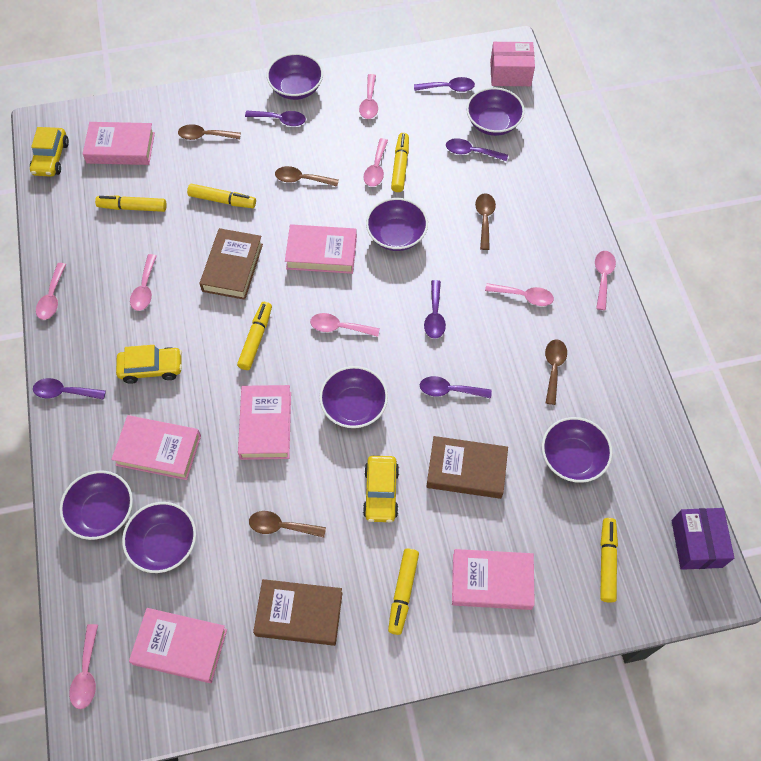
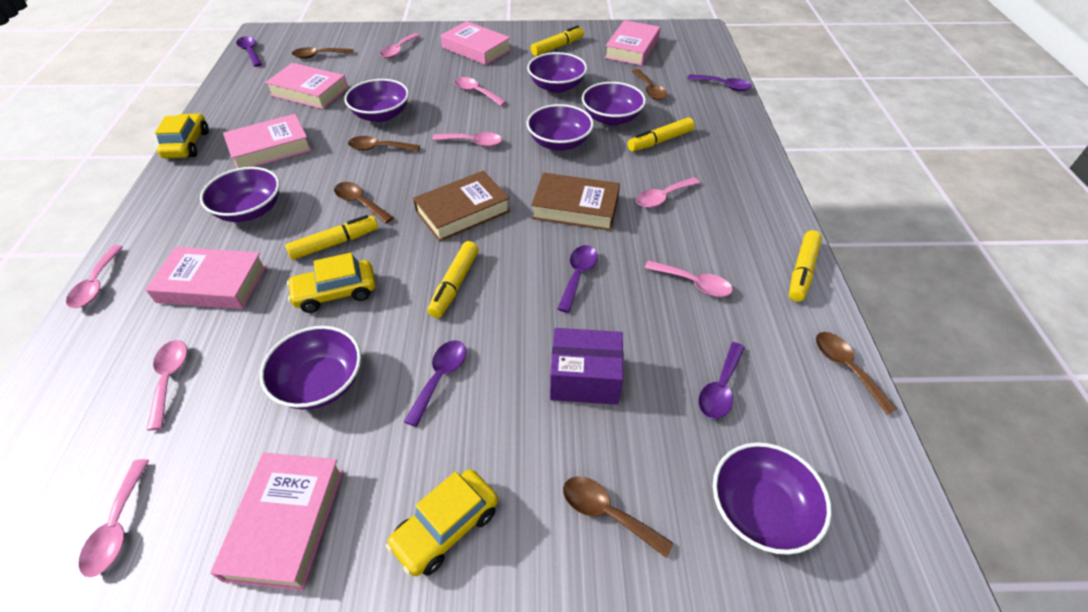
brown book: 3 -> 2
brown spoon: 5 -> 6
pink box: 1 -> 0
purple spoon: 6 -> 5
yellow marker: 6 -> 5

